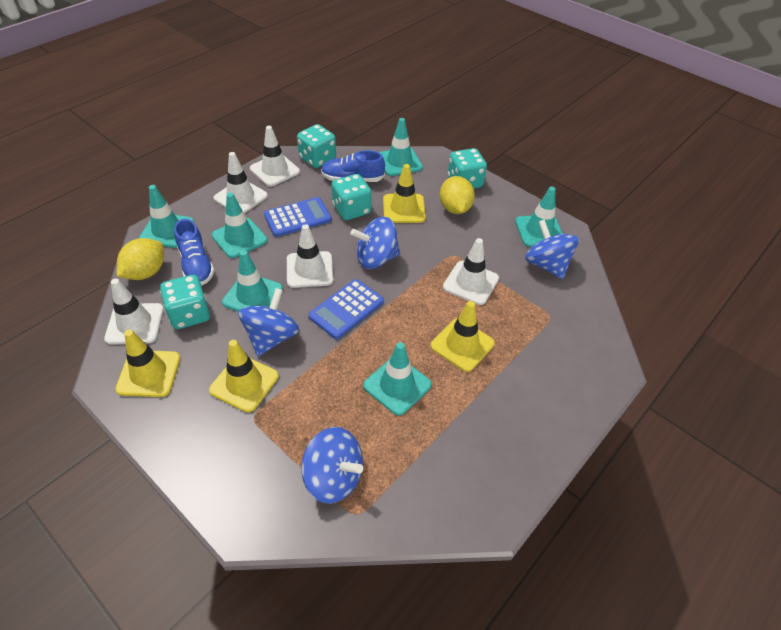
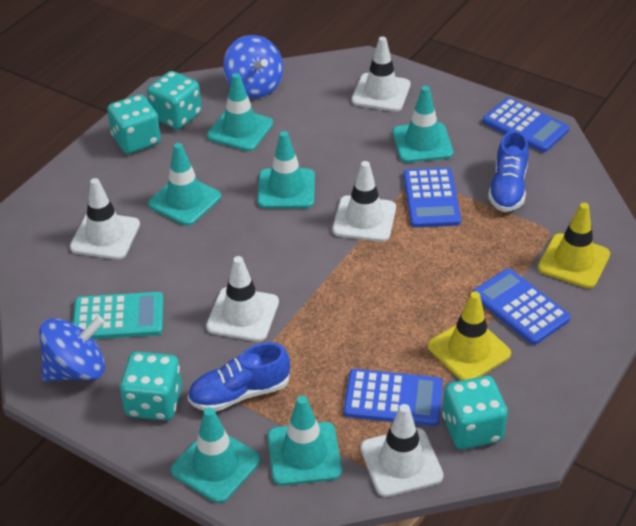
blue calculator: 2 -> 4
blue spinning top: 4 -> 2
turquoise calculator: 0 -> 1
yellow lemon: 2 -> 0
yellow traffic cone: 4 -> 2

